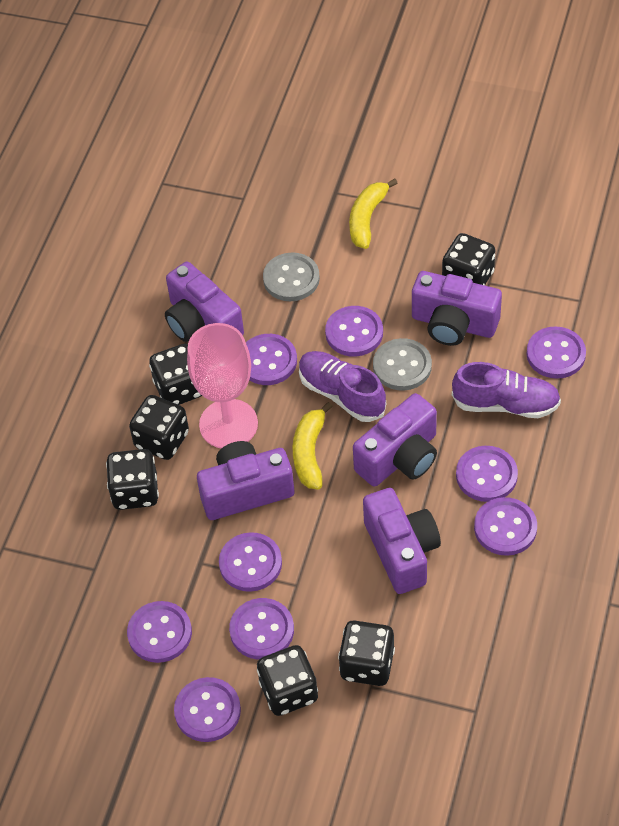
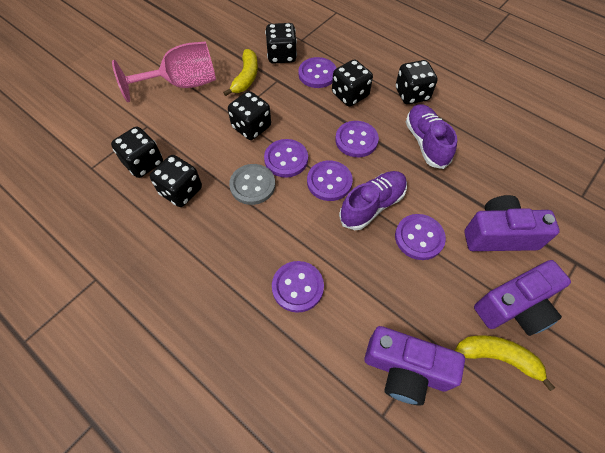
grey button: 2 -> 1
purple button: 9 -> 6
purple camera: 5 -> 3

